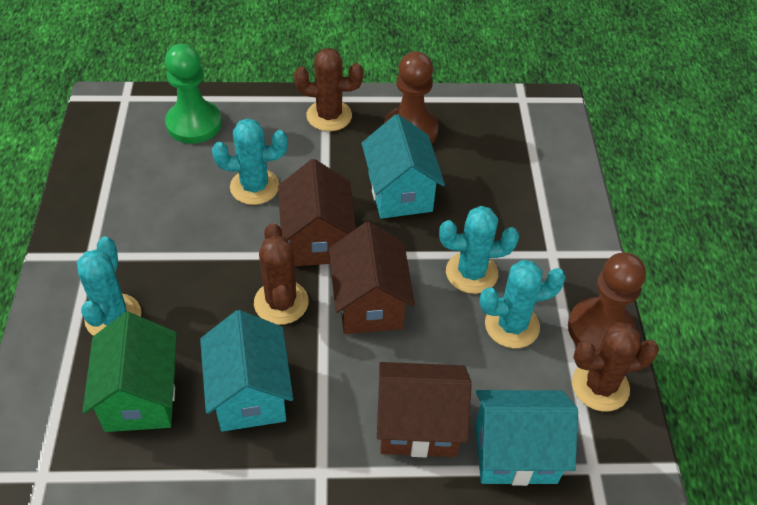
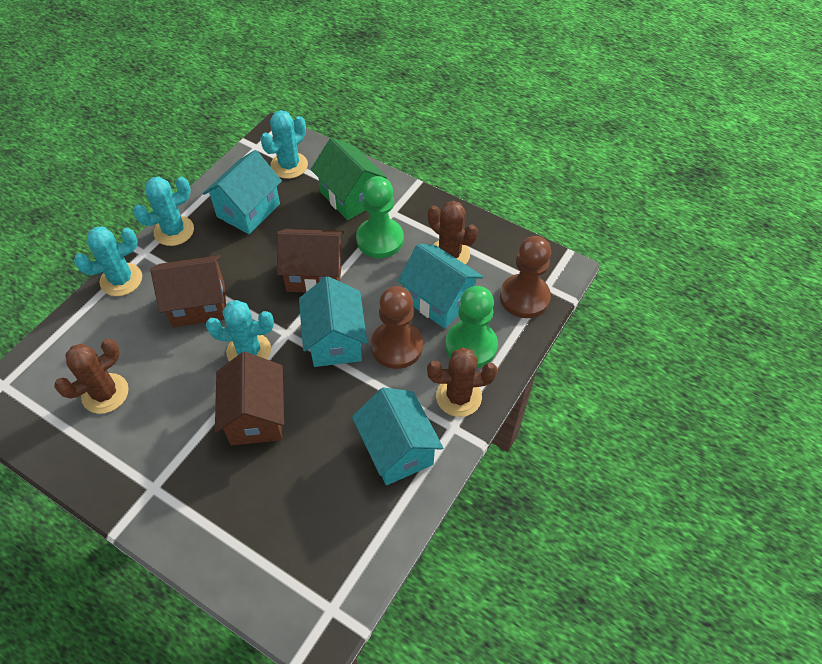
green pawn: 1 -> 2
turquoise house: 3 -> 4

